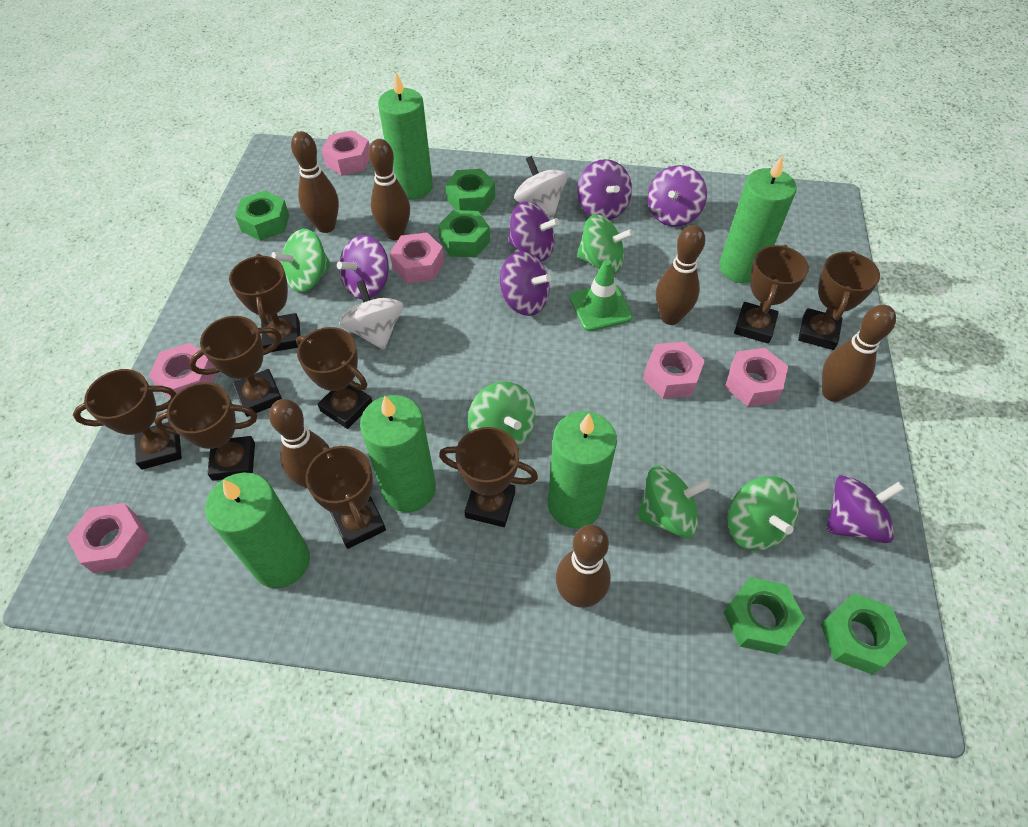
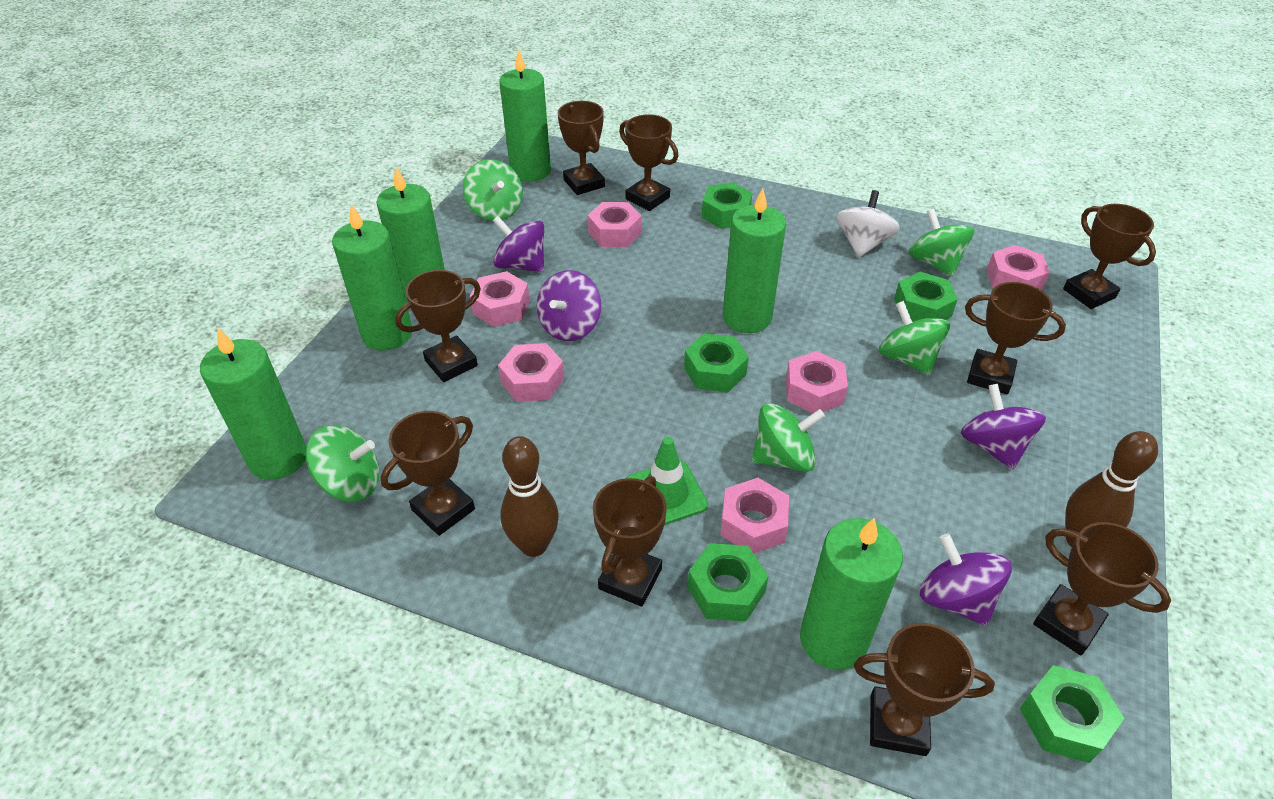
brown bowling pin: 6 -> 2
green candle: 5 -> 6
purple spinning top: 6 -> 4
white spinning top: 2 -> 1

